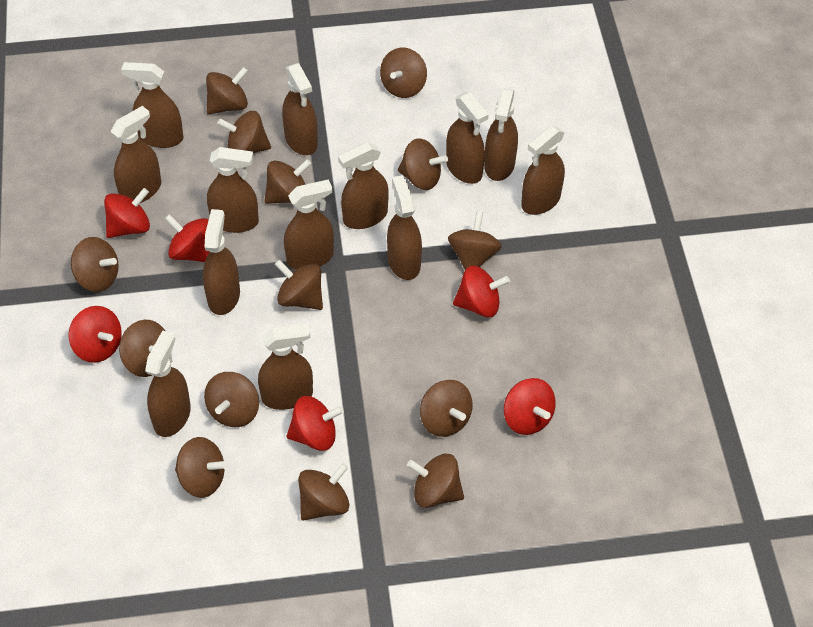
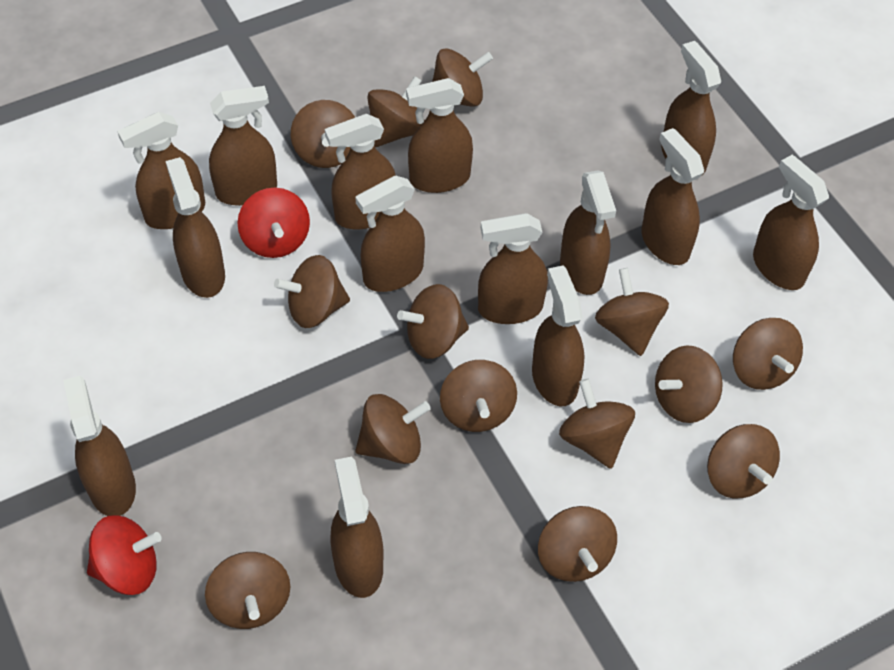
brown spray bottle: 13 -> 14
red spinning top: 6 -> 2

